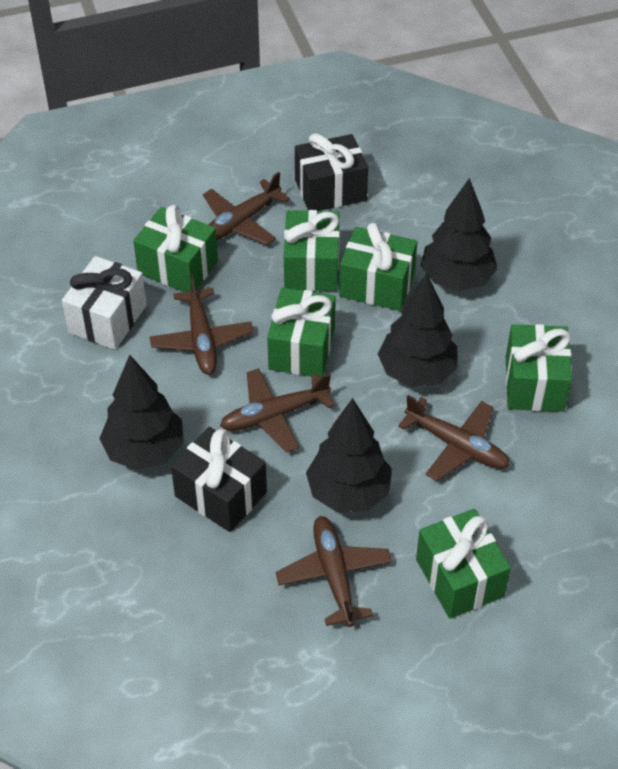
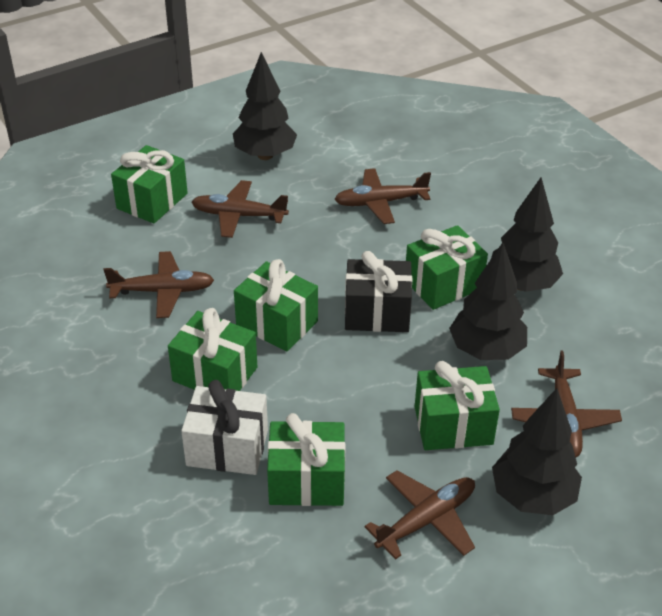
black gift: 2 -> 1

